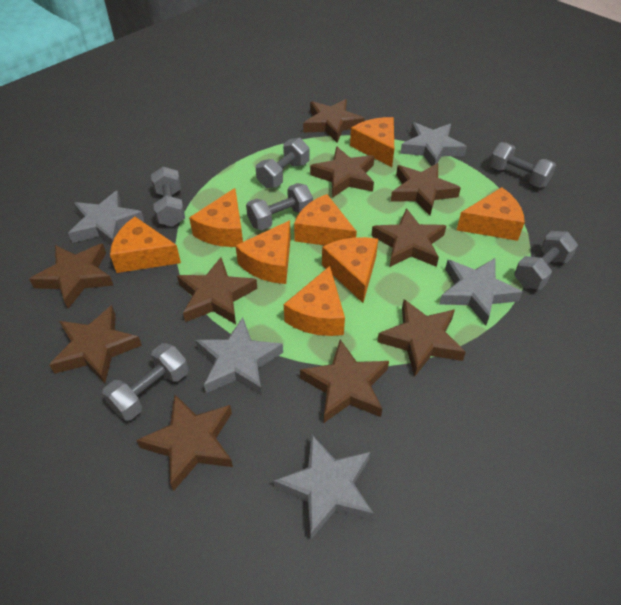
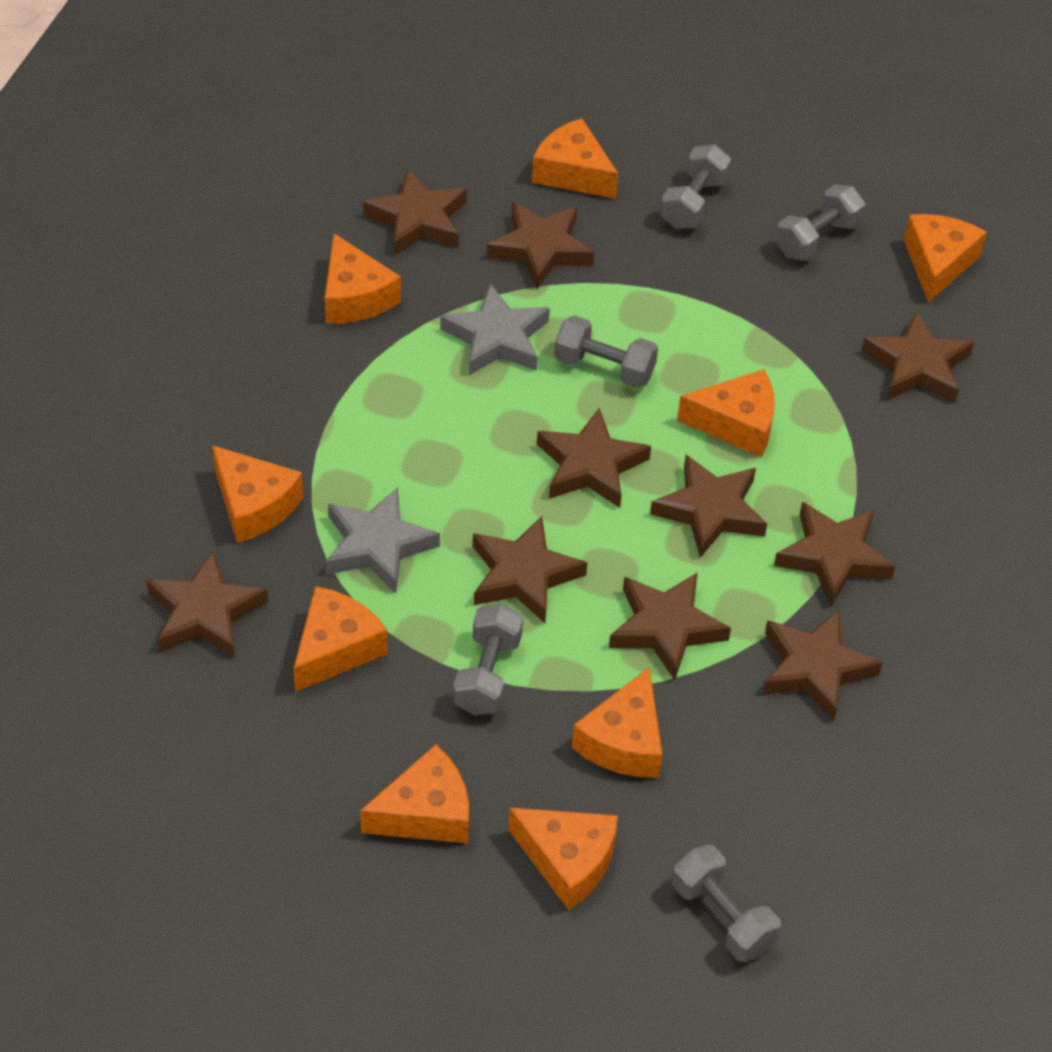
grey dumbbell: 6 -> 5
grey star: 5 -> 2
orange cheese: 8 -> 9

